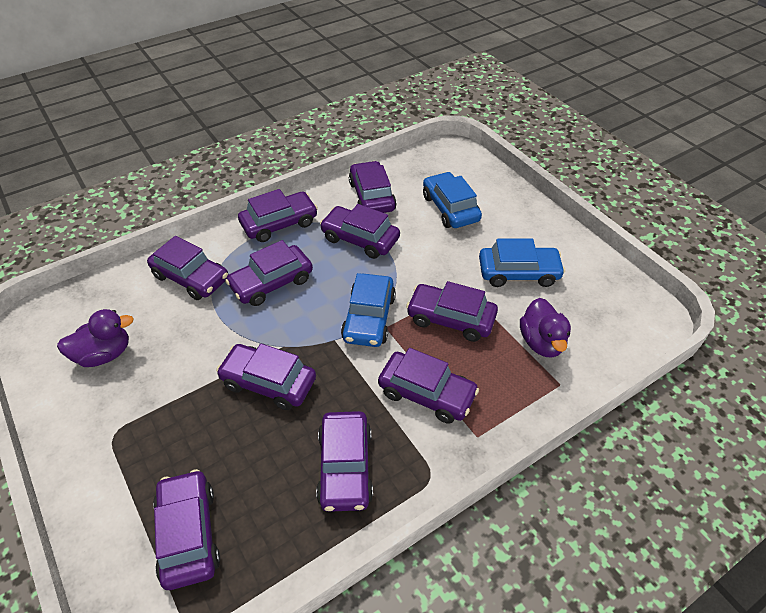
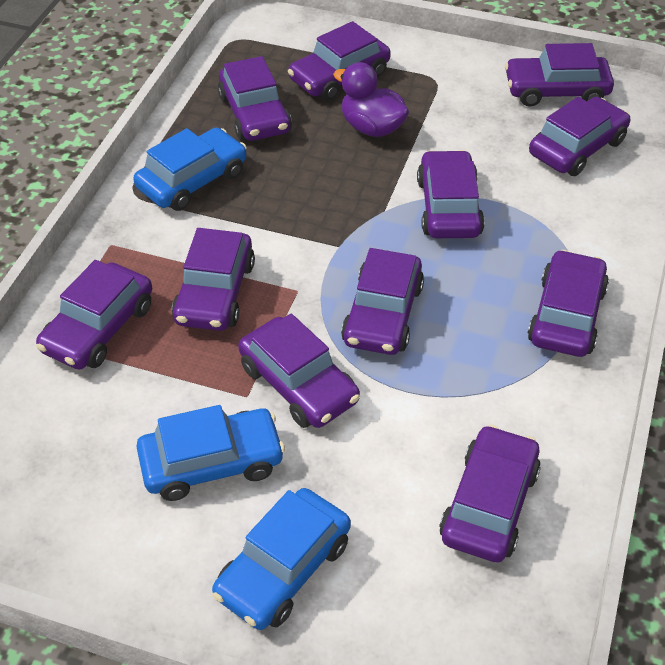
purple car: 10 -> 11
purple duck: 2 -> 1

